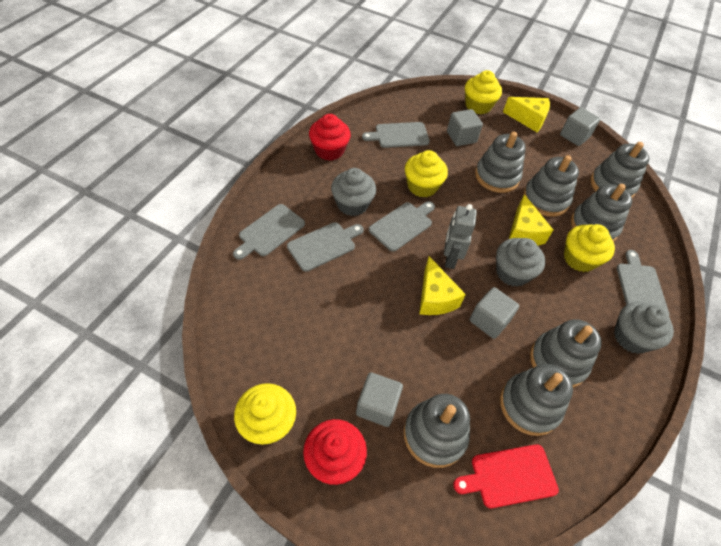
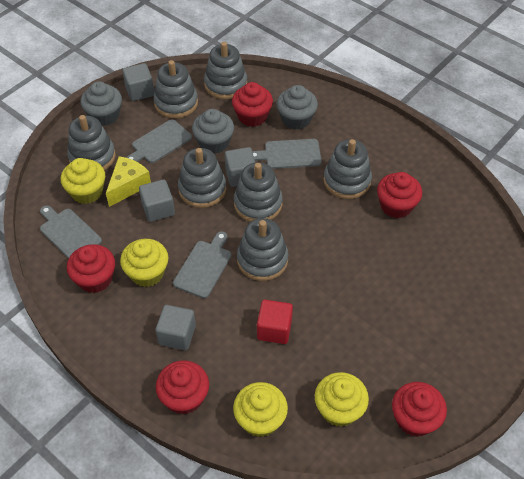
grey cutting board: 5 -> 4
grey robot: 1 -> 0
red cube: 0 -> 1
red cupcake: 2 -> 5
red cutting board: 1 -> 0
yellow cheese: 3 -> 1

